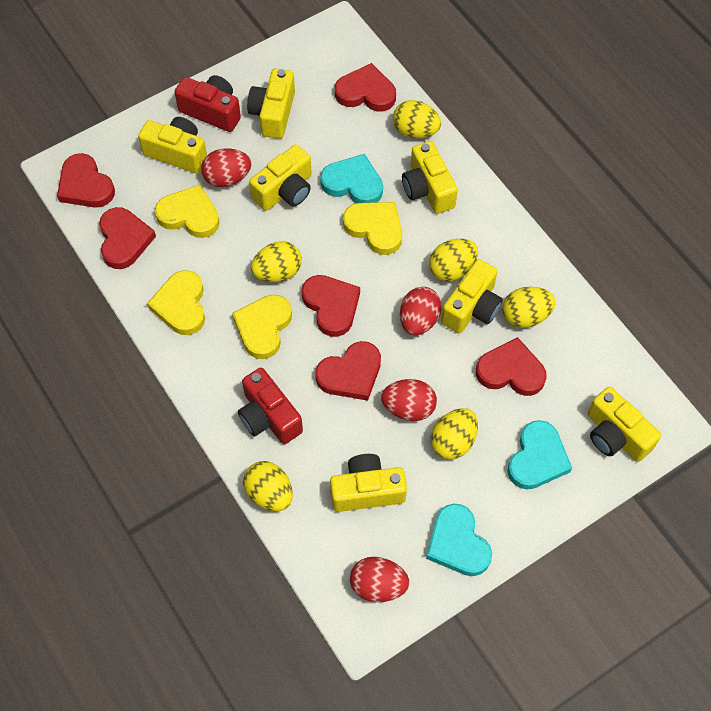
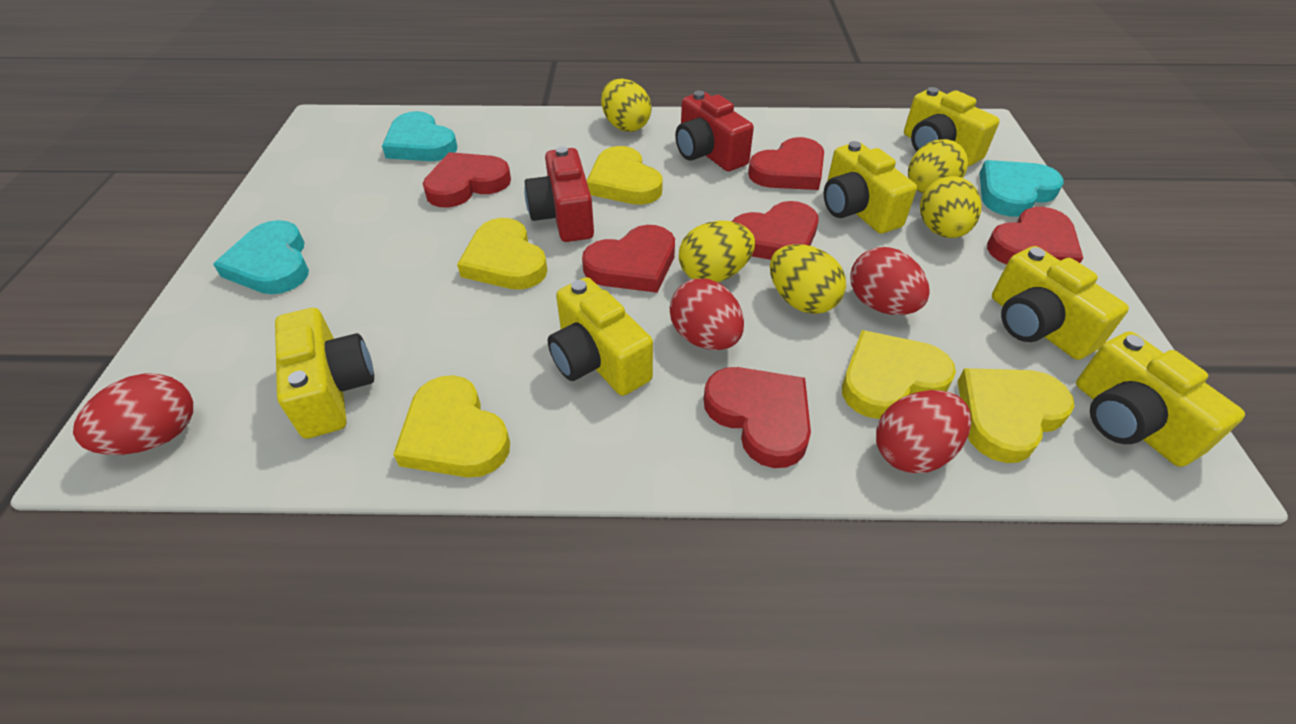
yellow camera: 7 -> 6
yellow egg: 6 -> 5
yellow heart: 4 -> 5

